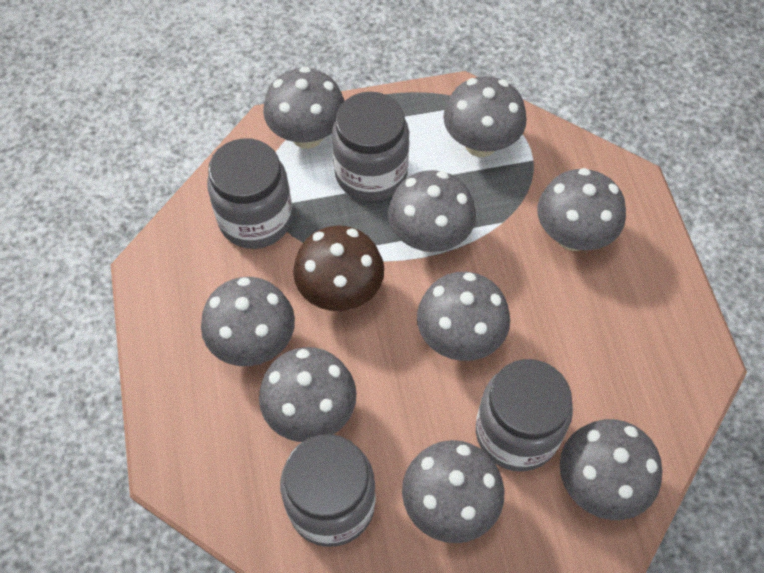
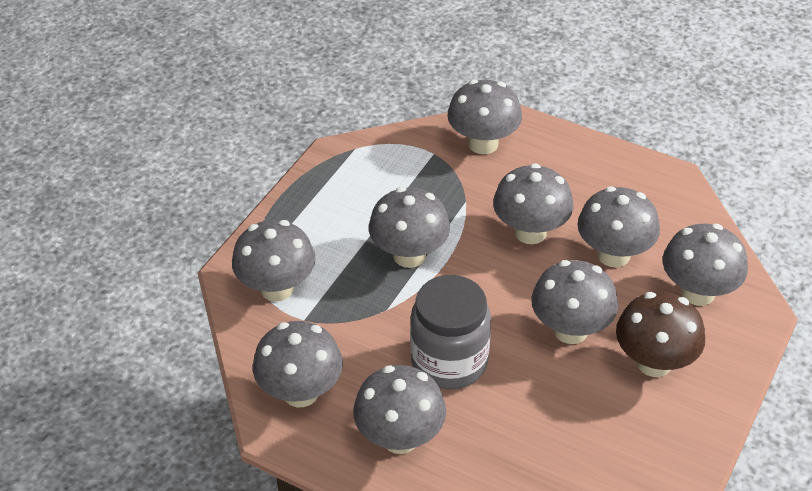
grey jar: 4 -> 1

